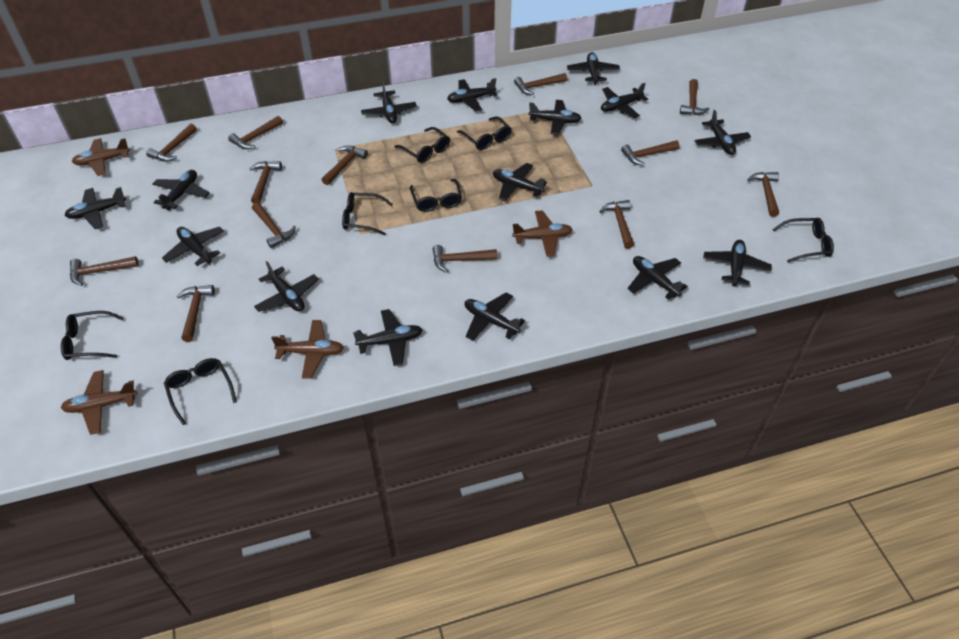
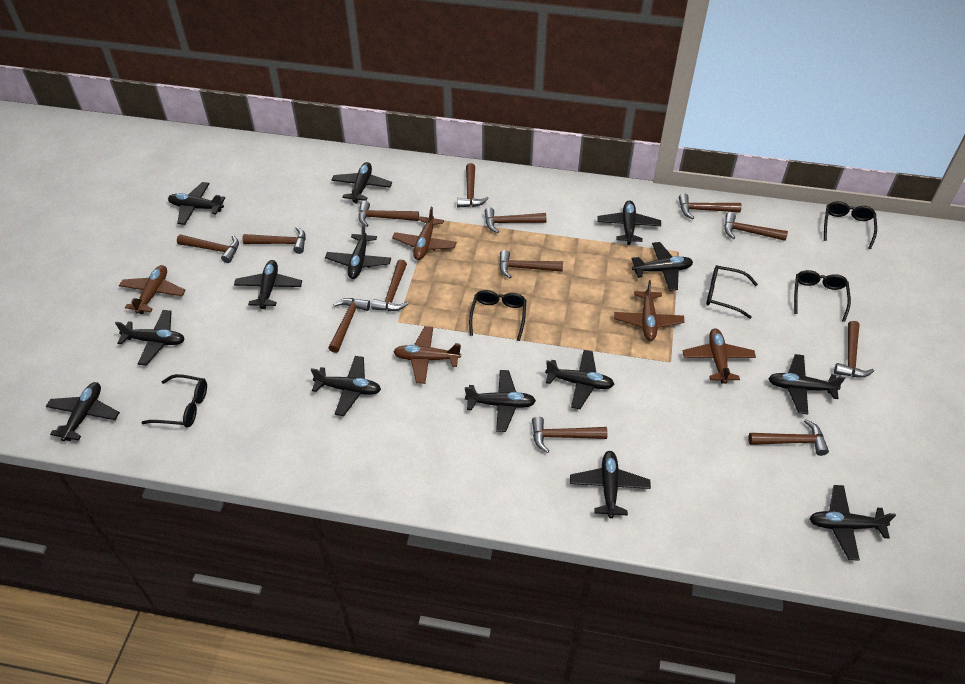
black glasses: 7 -> 5
black plane: 15 -> 14
brown plane: 4 -> 5

